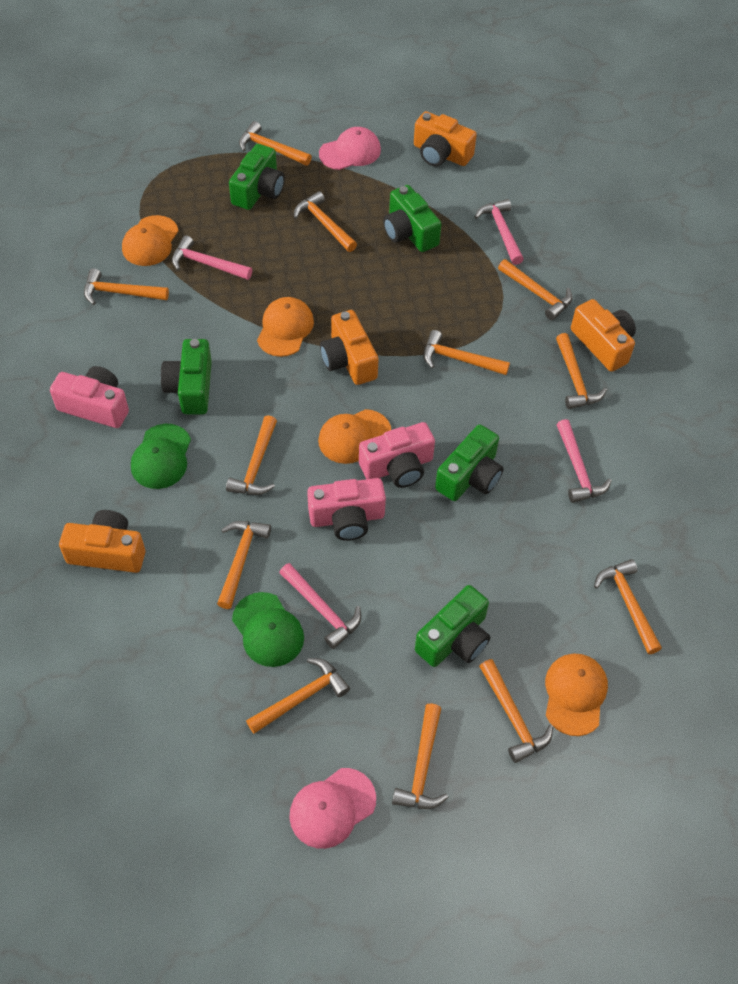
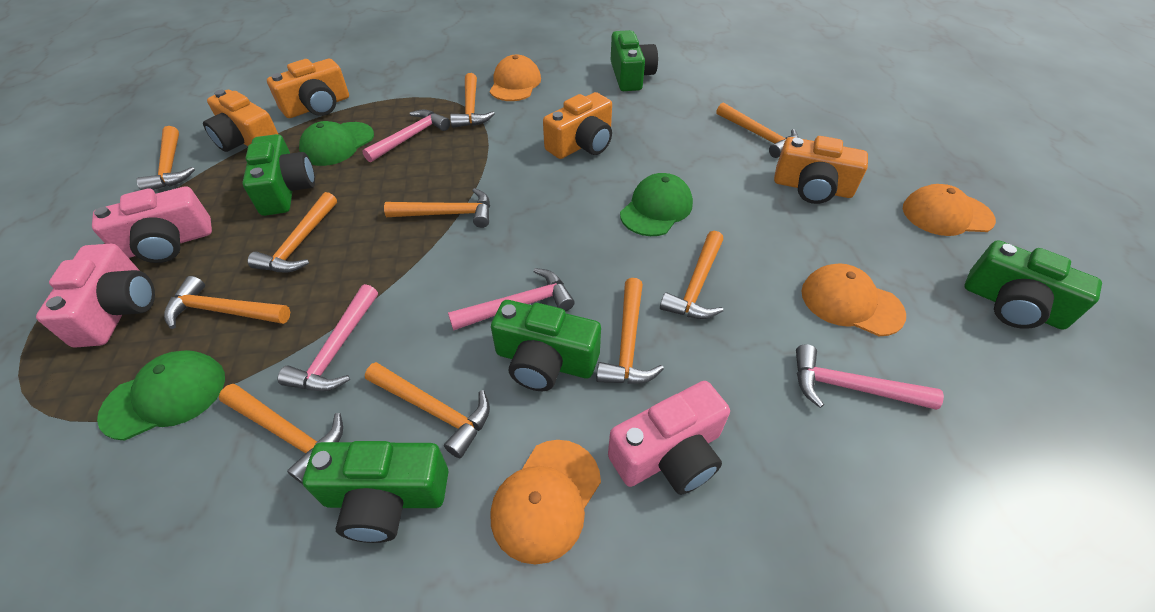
green cap: 2 -> 3
orange hammer: 12 -> 10
pink cap: 2 -> 0

